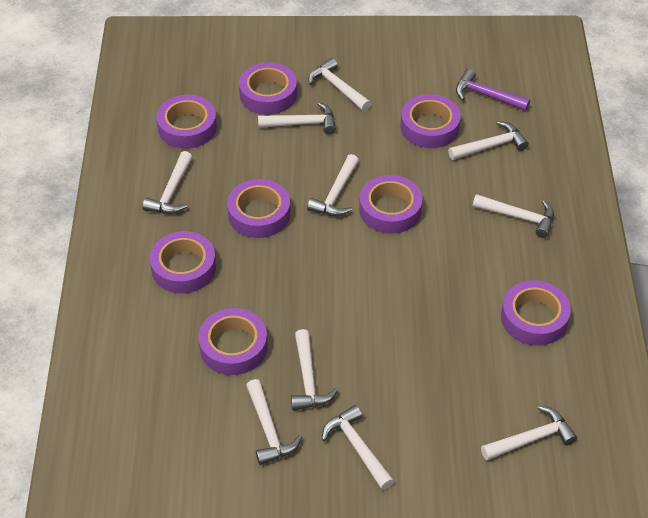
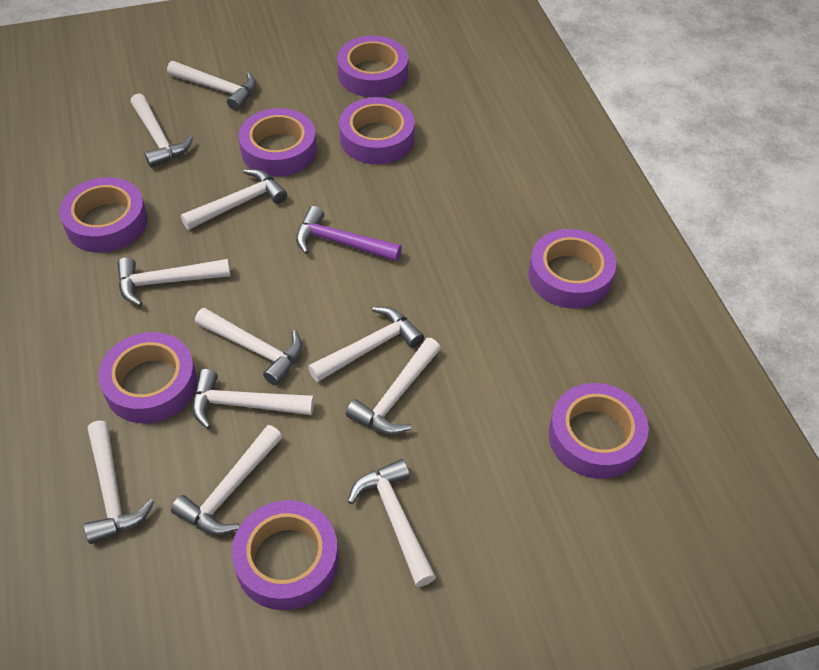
white hammer: 10 -> 11

